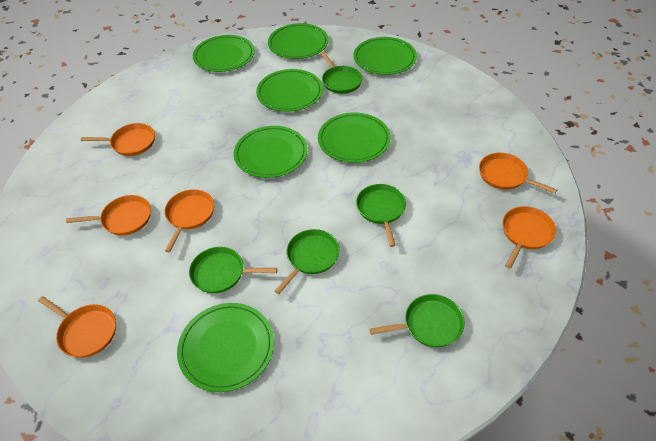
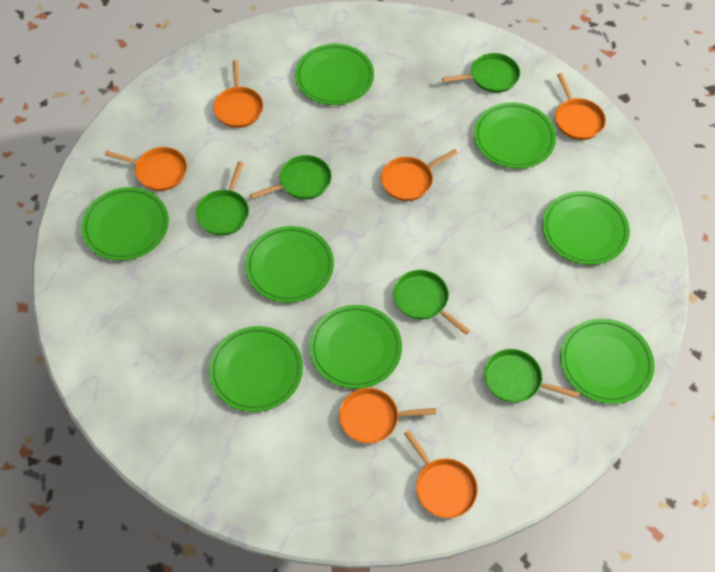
green plate: 7 -> 8

